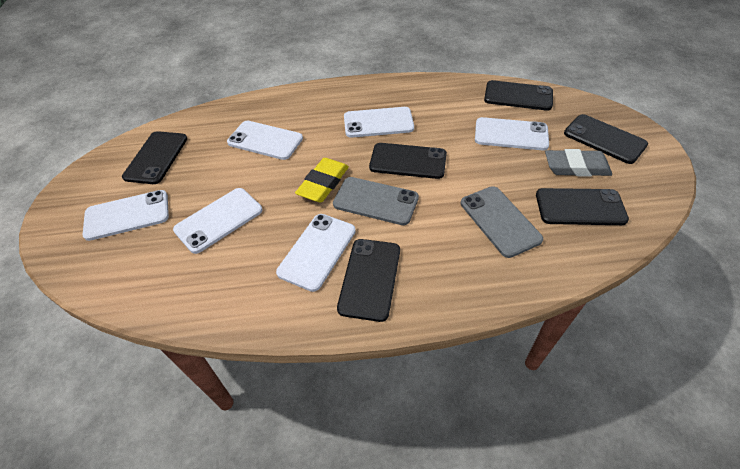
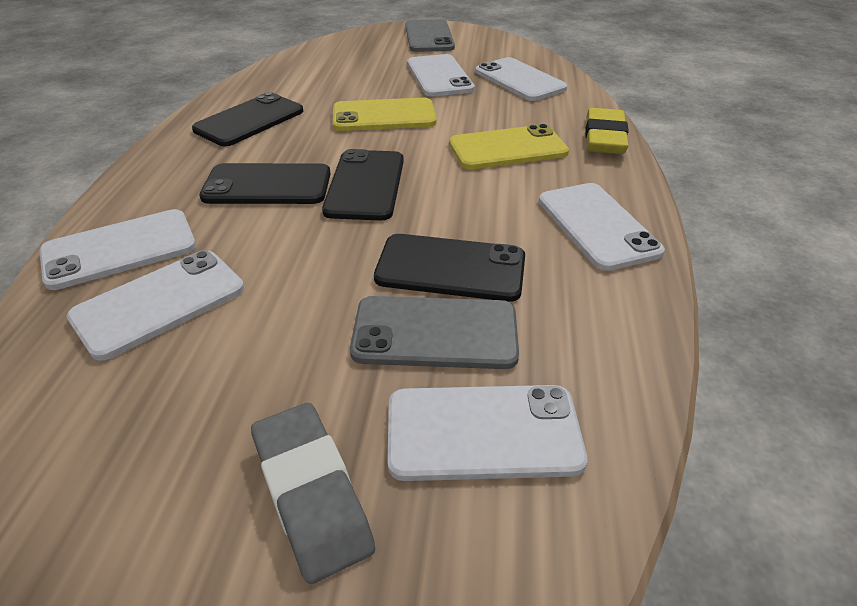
black phone: 6 -> 4
yellow phone: 0 -> 2

